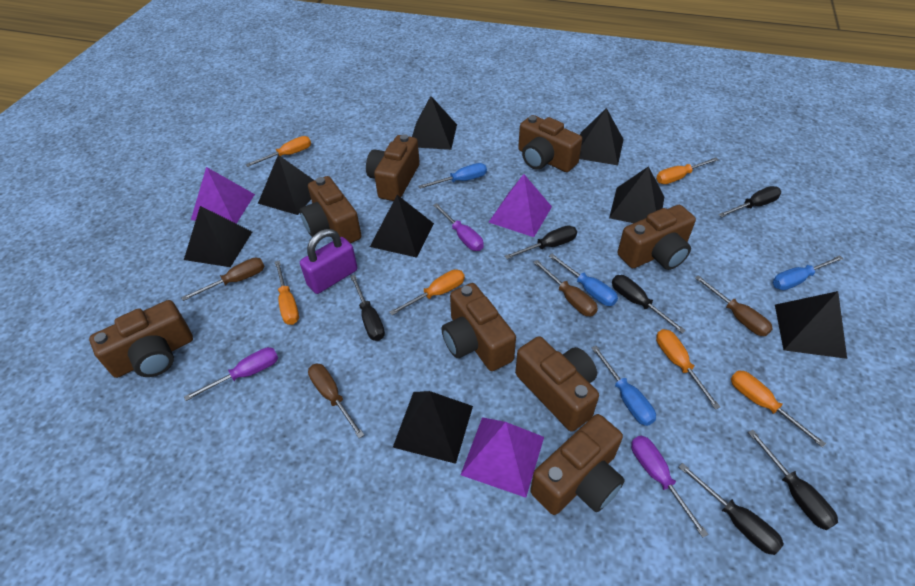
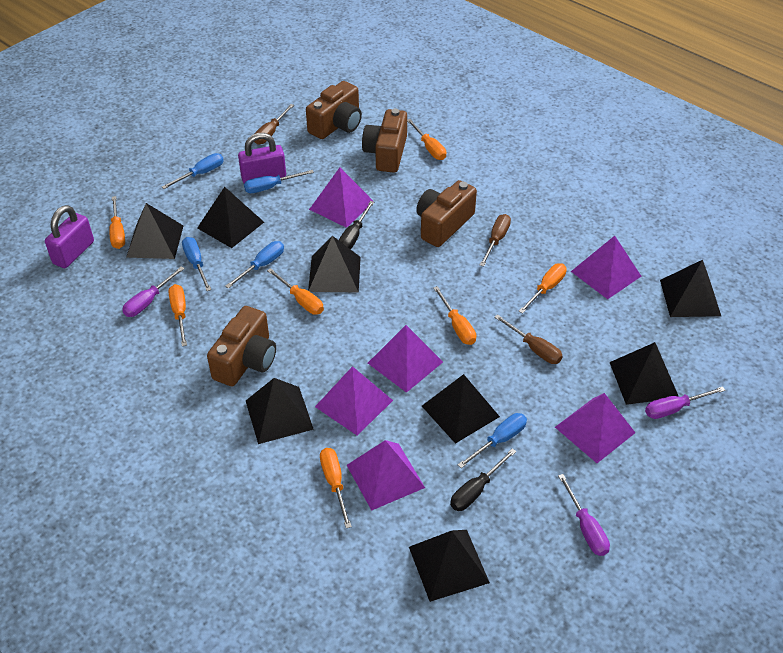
black screwdriver: 6 -> 2
blue screwdriver: 4 -> 5
brown camera: 8 -> 4
brown screwdriver: 4 -> 3
orange screwdriver: 6 -> 7
purple padlock: 1 -> 2
purple pyramid: 3 -> 6

